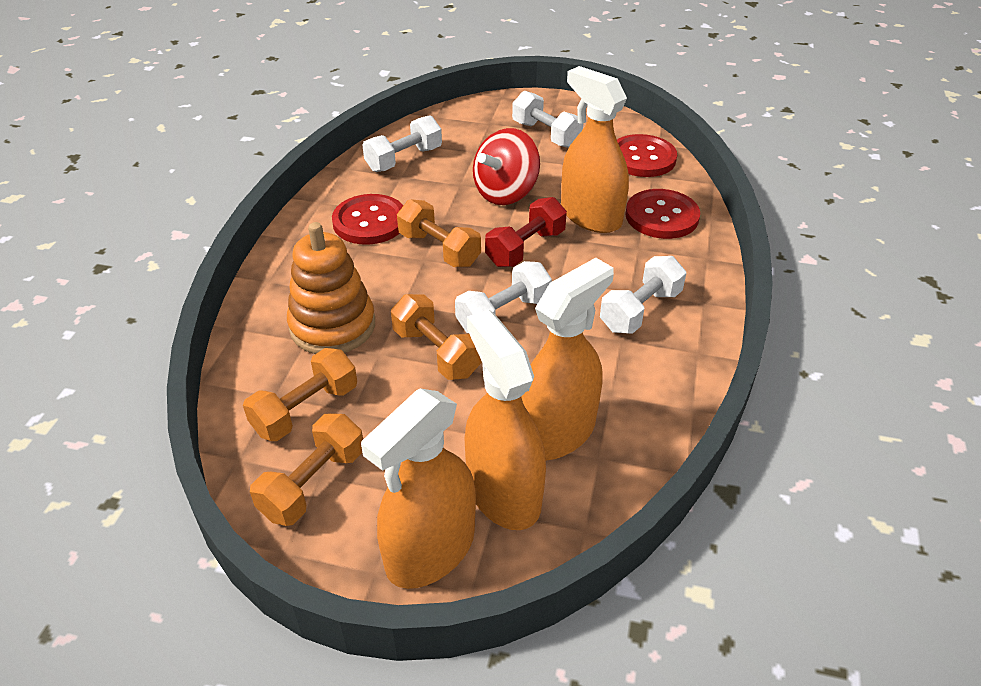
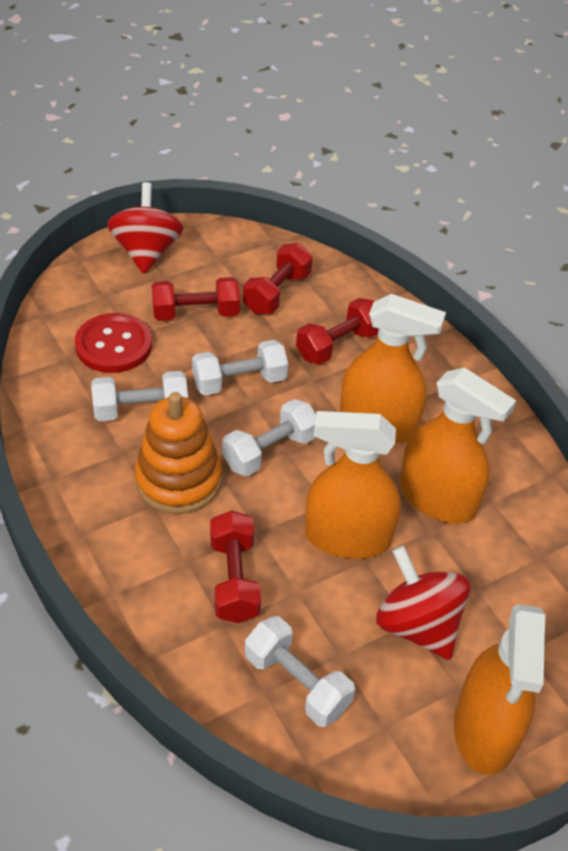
orange dumbbell: 4 -> 0
red button: 3 -> 1
red dumbbell: 1 -> 4
red spinning top: 1 -> 2

